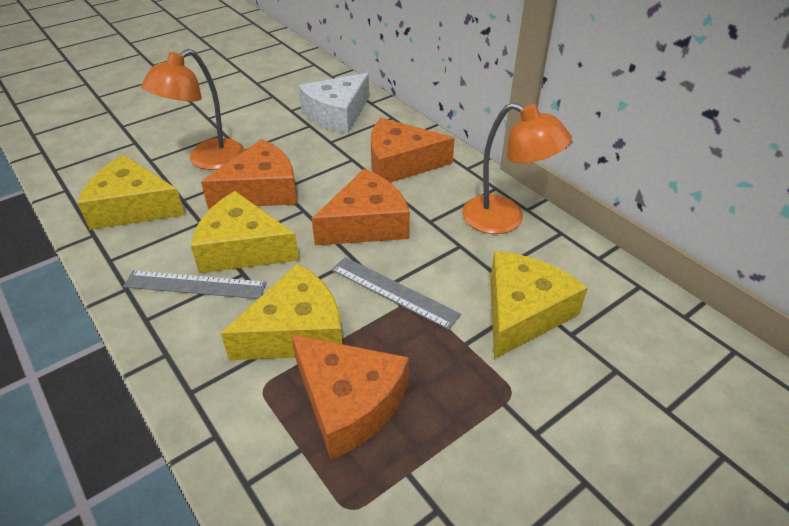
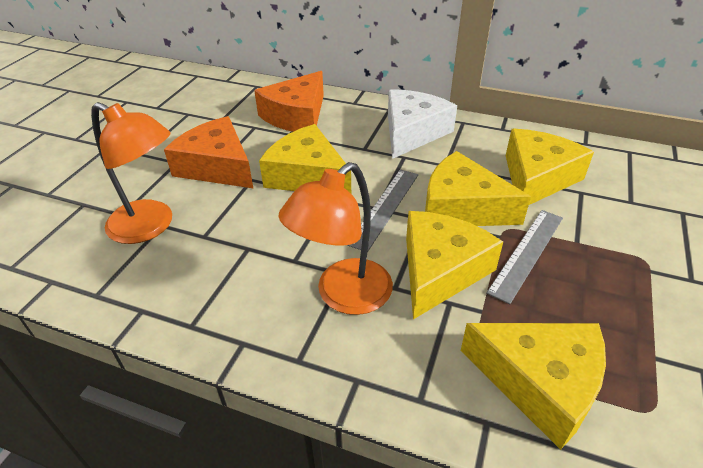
orange cheese: 4 -> 2
yellow cheese: 4 -> 5

